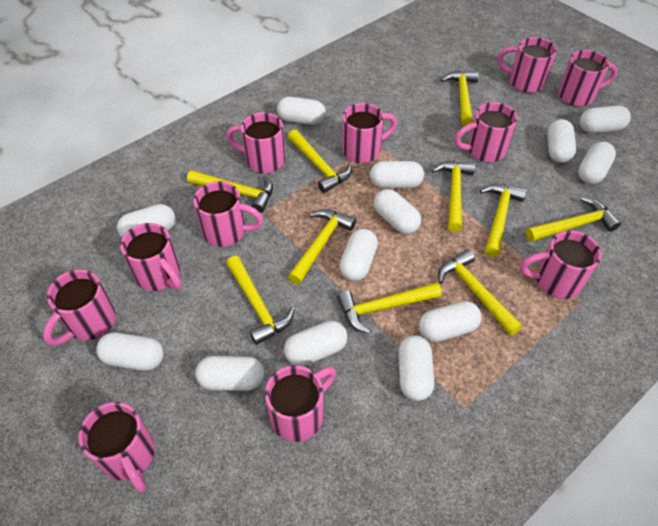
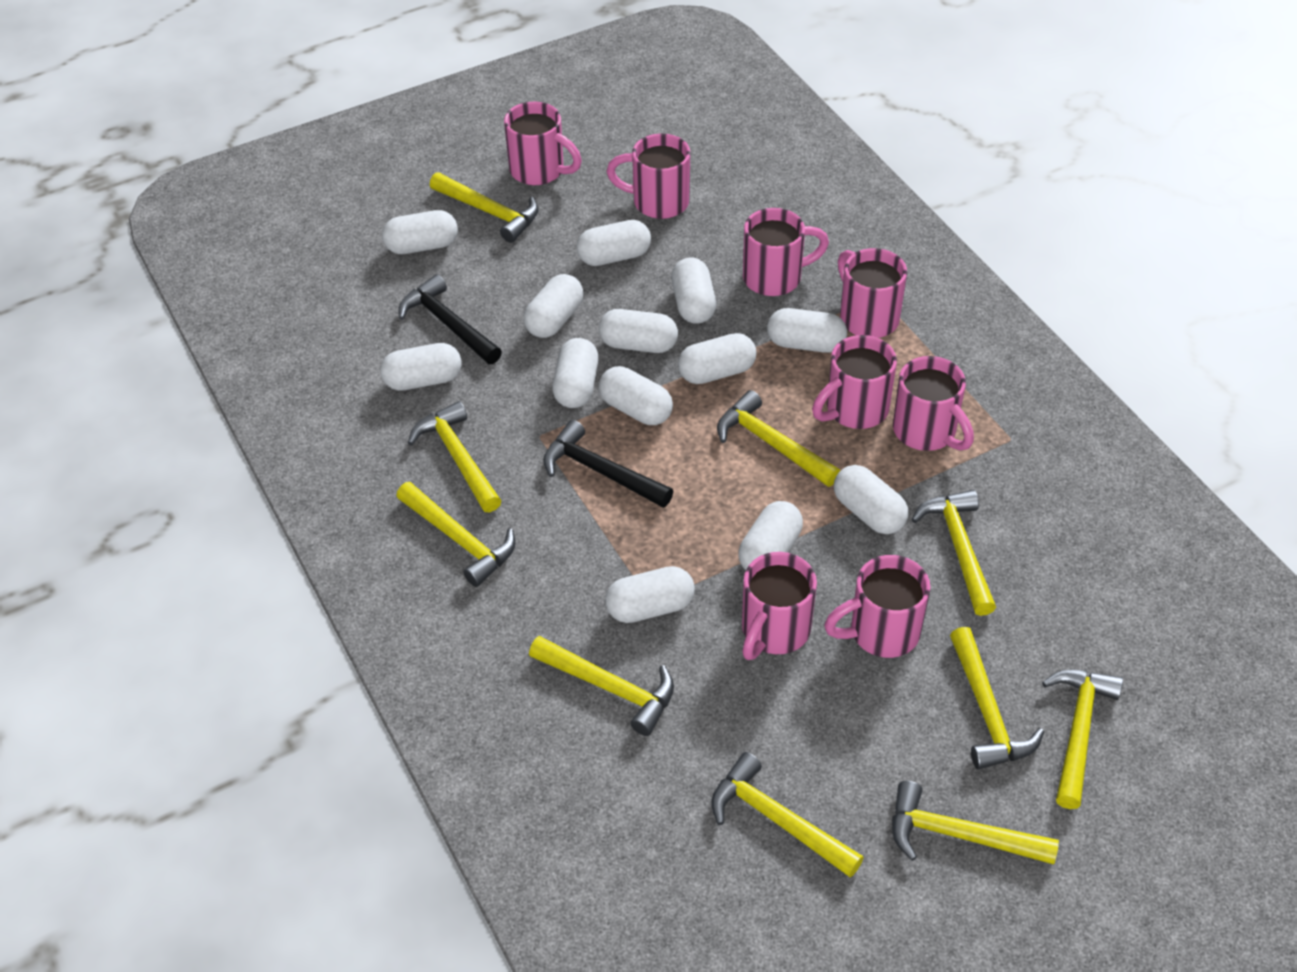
black hammer: 0 -> 2
pink mug: 11 -> 8

